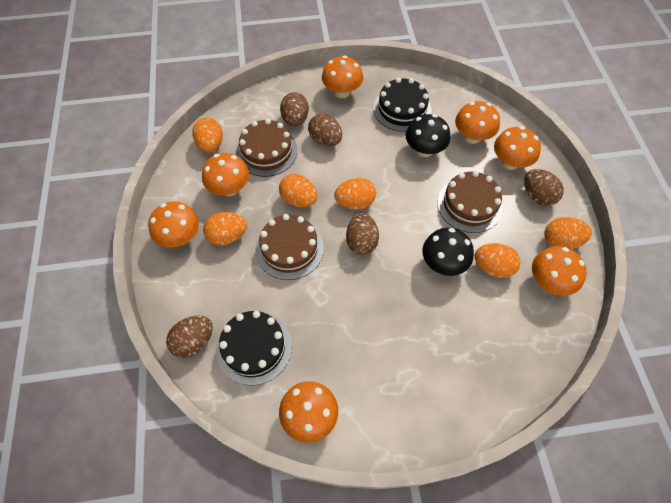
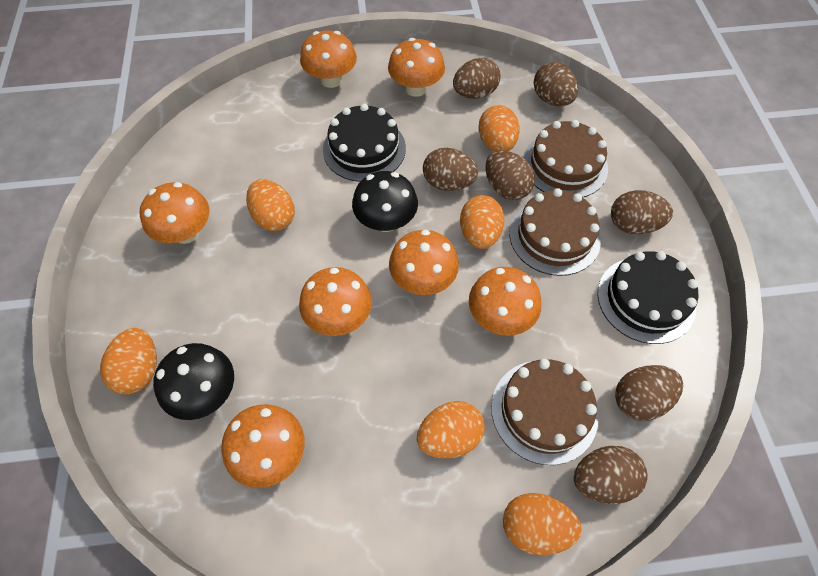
brown egg: 5 -> 7

